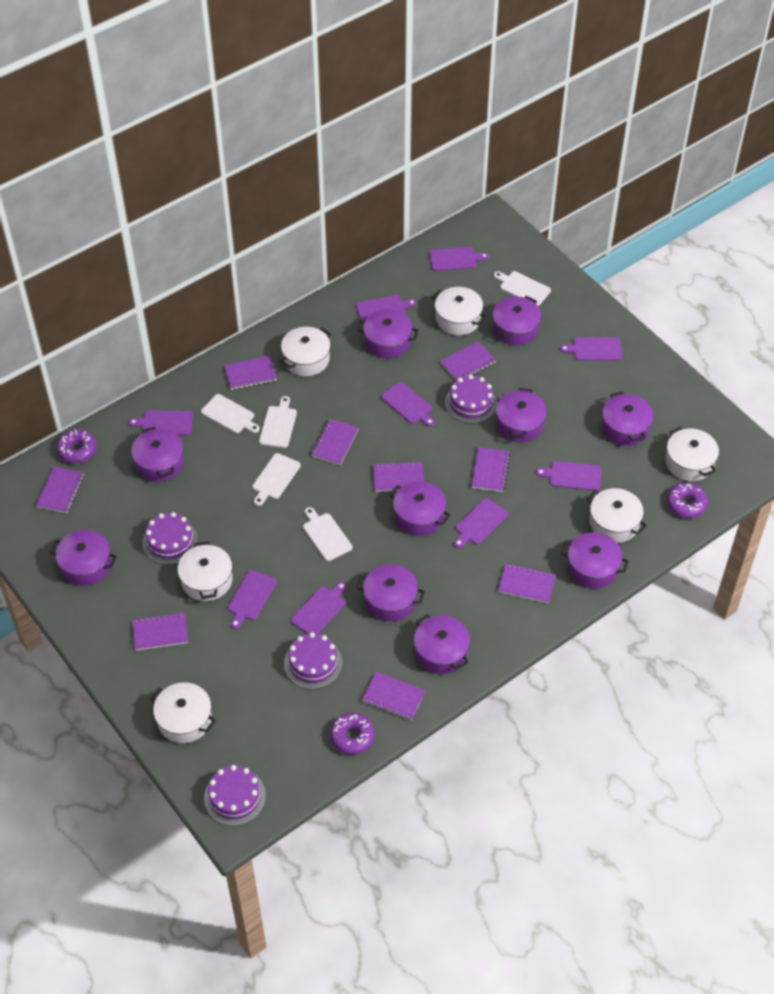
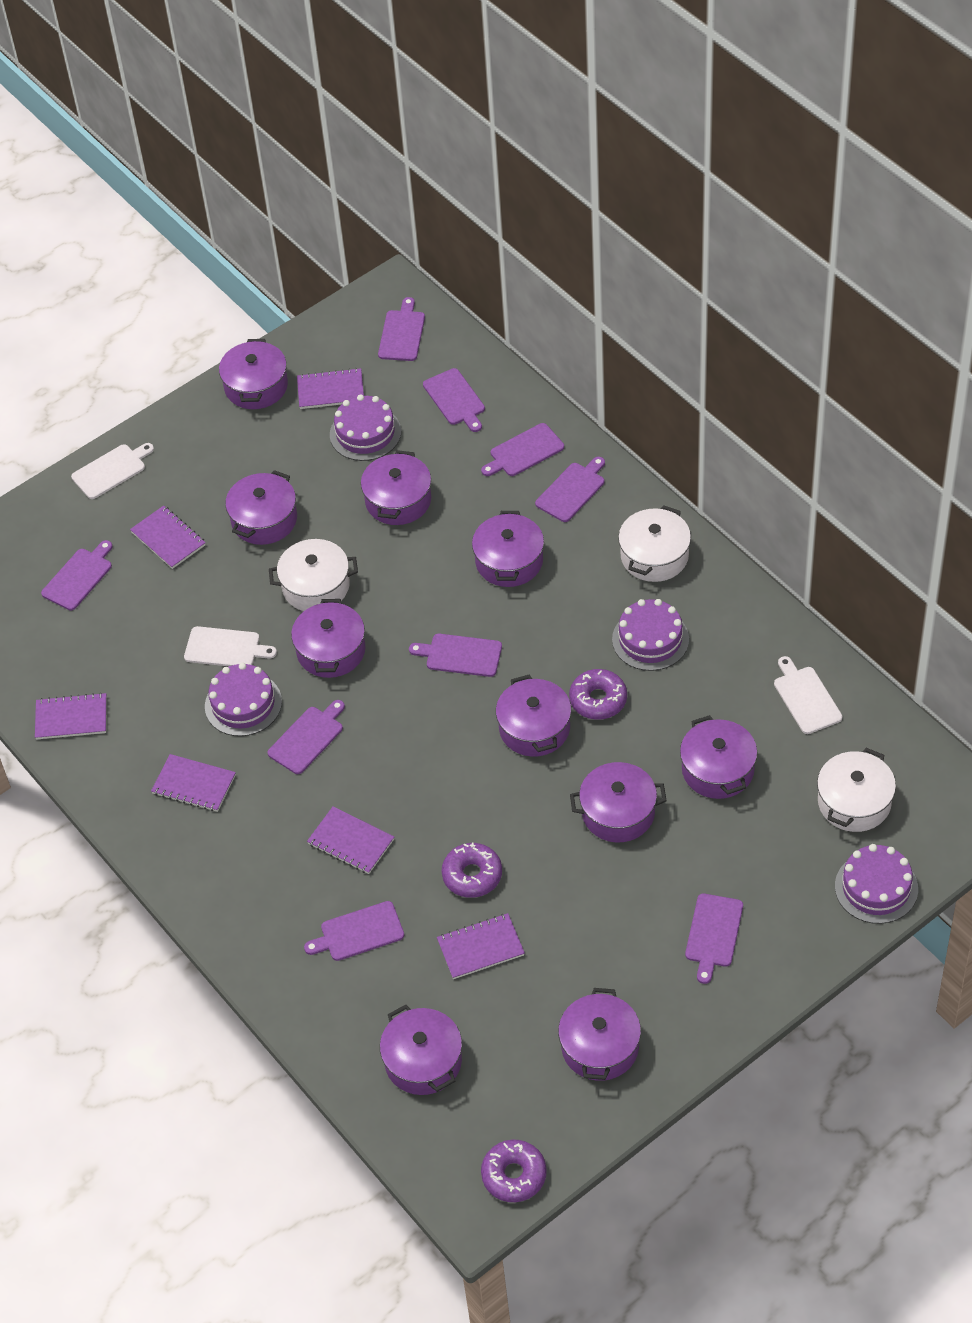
purple notebook: 9 -> 6
white cutting board: 5 -> 3
white pot: 6 -> 3

